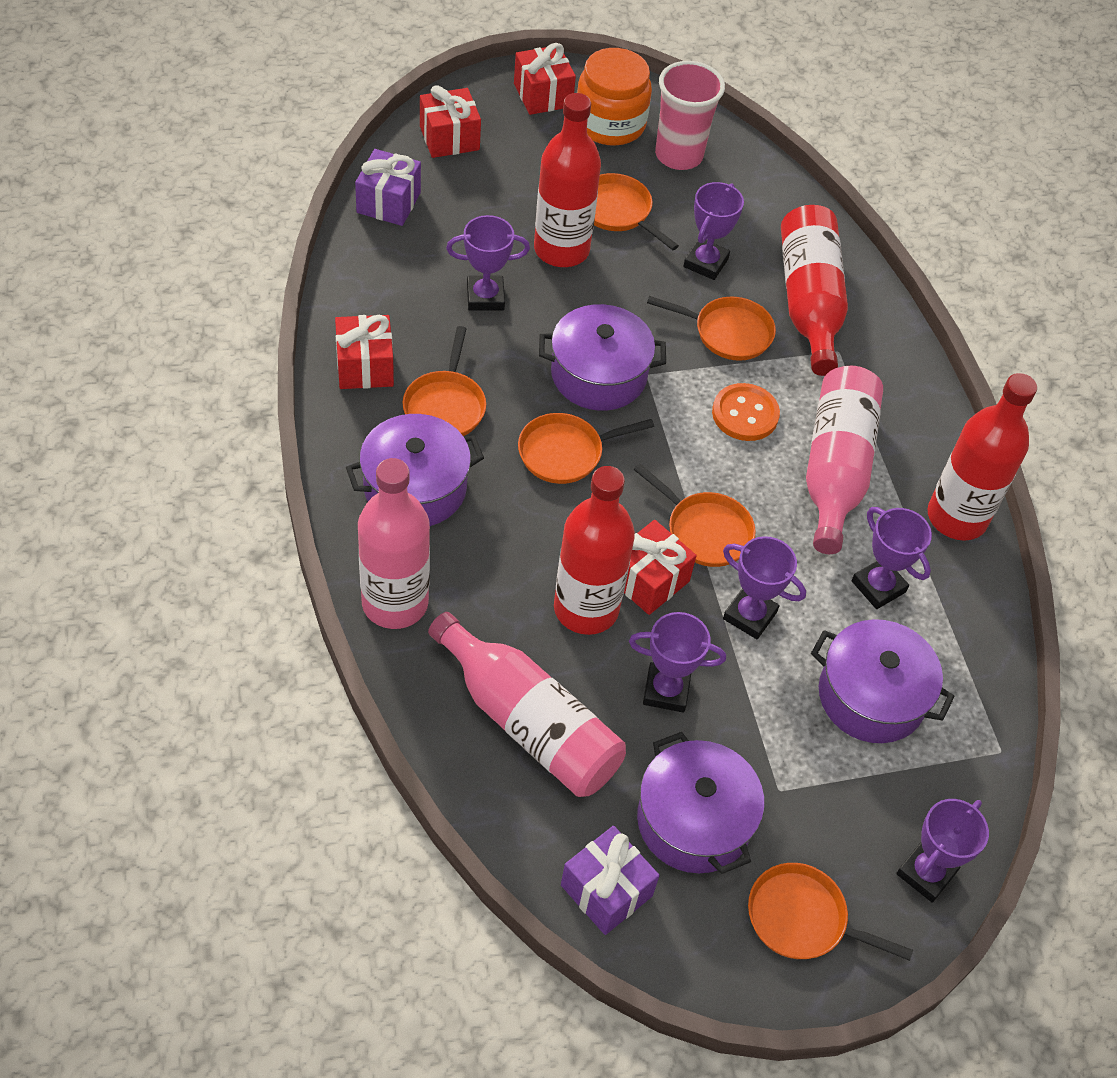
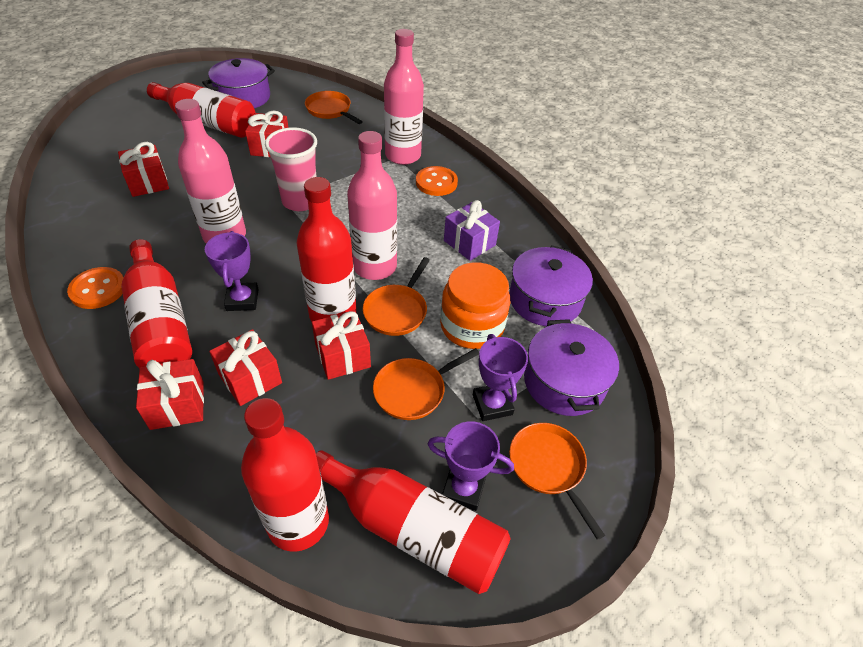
orange button: 1 -> 2
orange pan: 6 -> 4
purple gift: 2 -> 1
purple pot: 4 -> 3
purple trophy: 6 -> 3
red bottle: 4 -> 5
red gift: 4 -> 5

